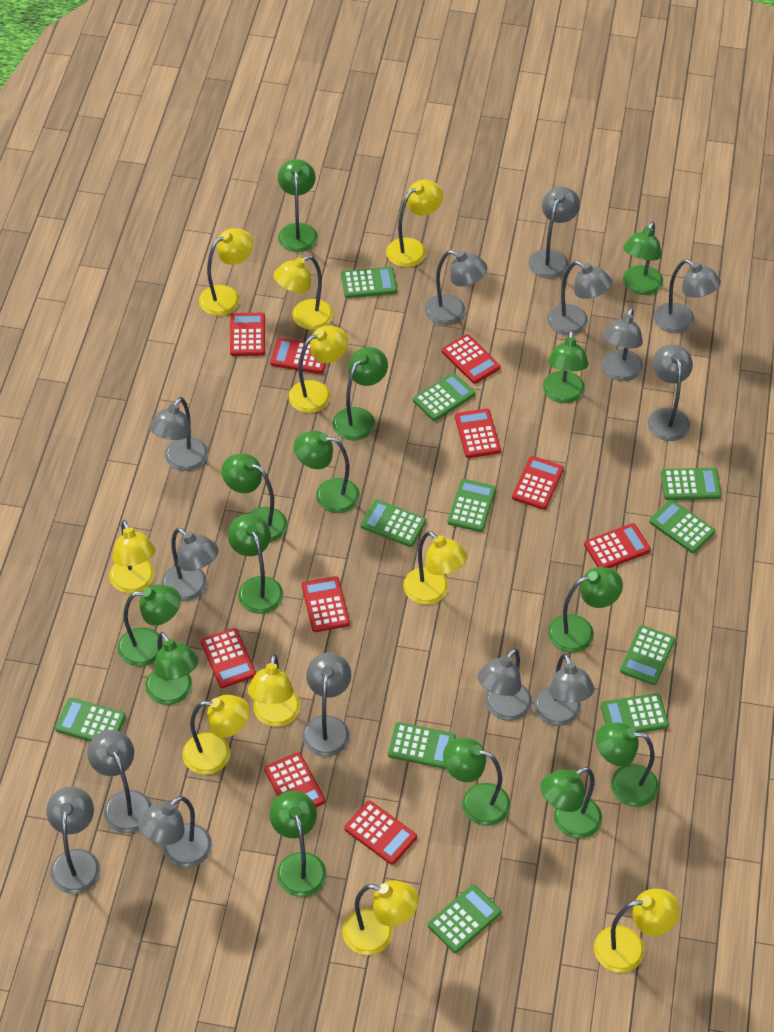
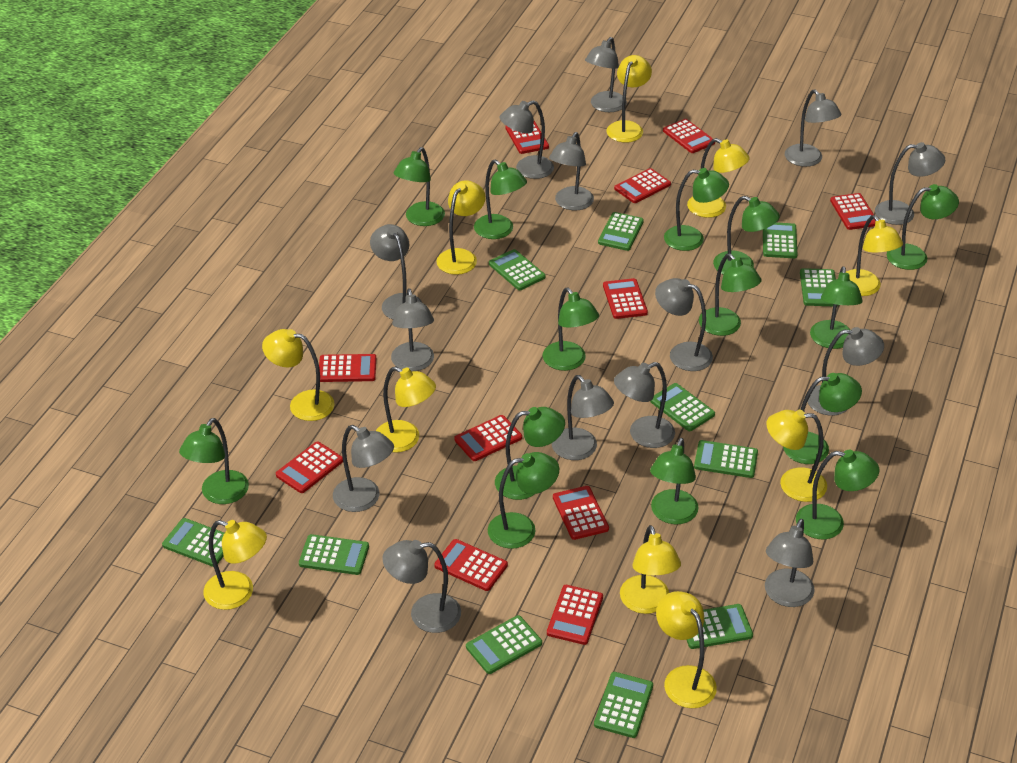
red calculator: 10 -> 11

